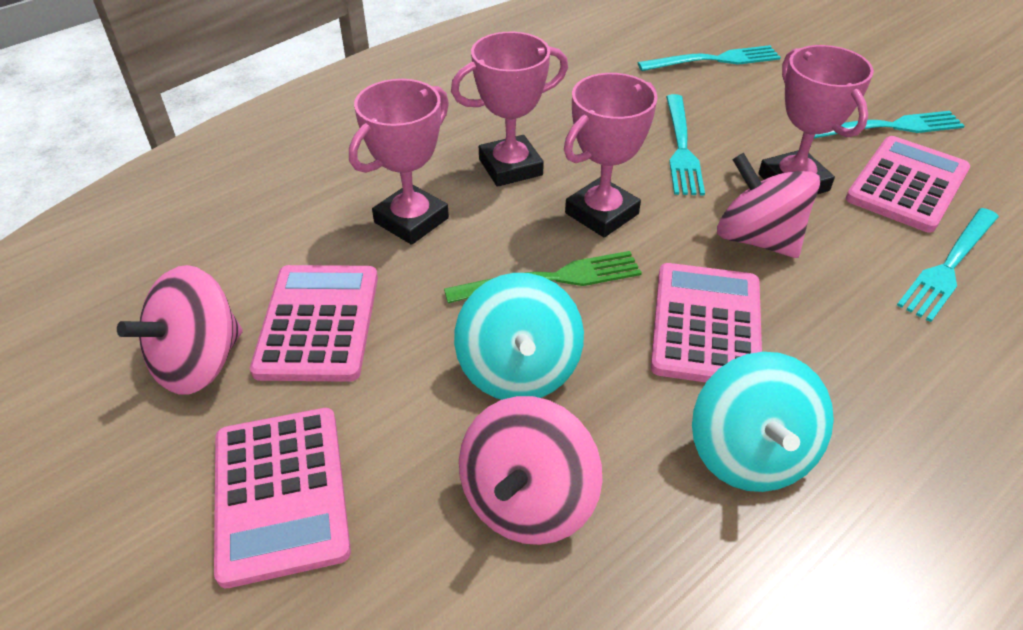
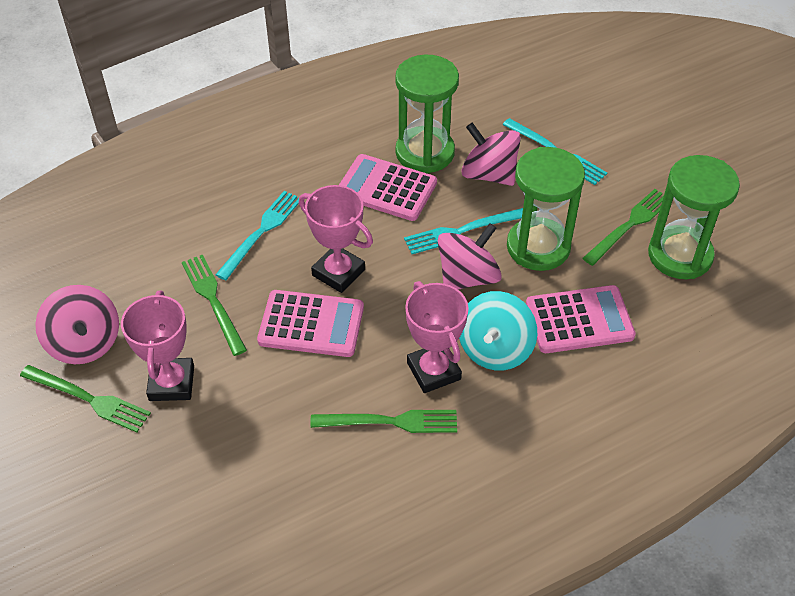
green fork: 1 -> 4
green hourglass: 0 -> 3
pink calculator: 4 -> 3
pink trophy: 4 -> 3
turquoise fork: 4 -> 3
turquoise spinning top: 2 -> 1

